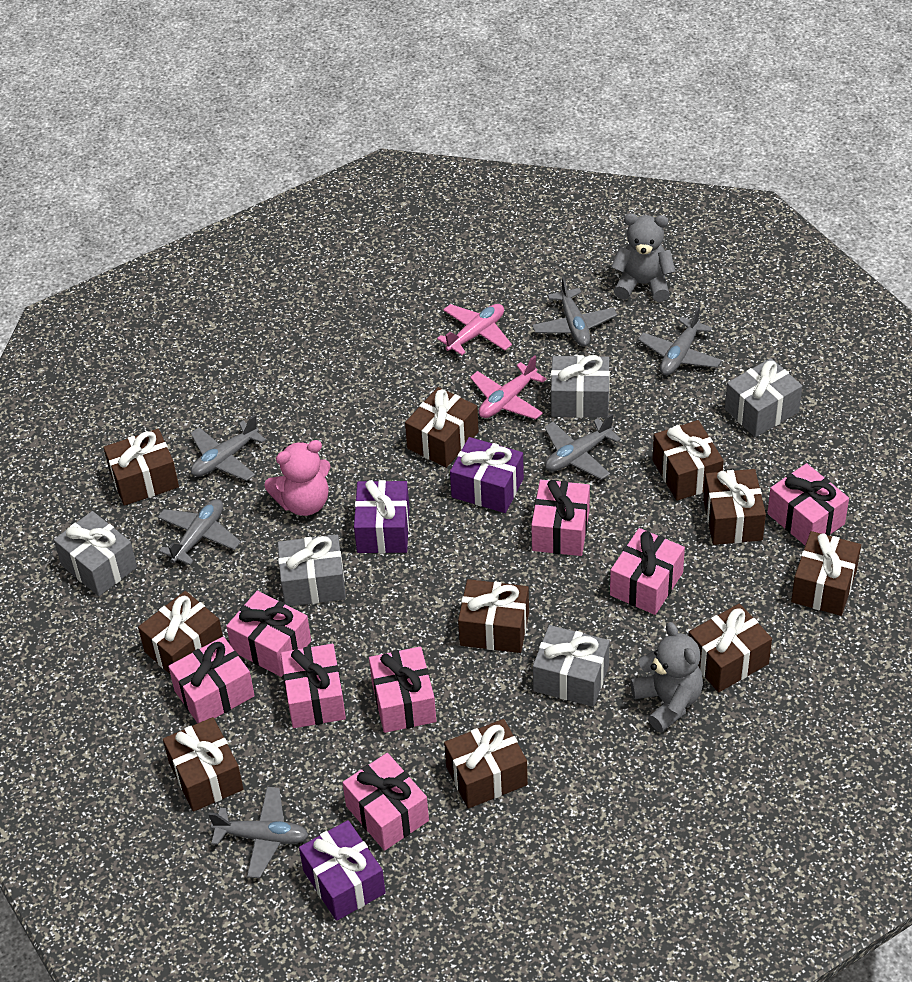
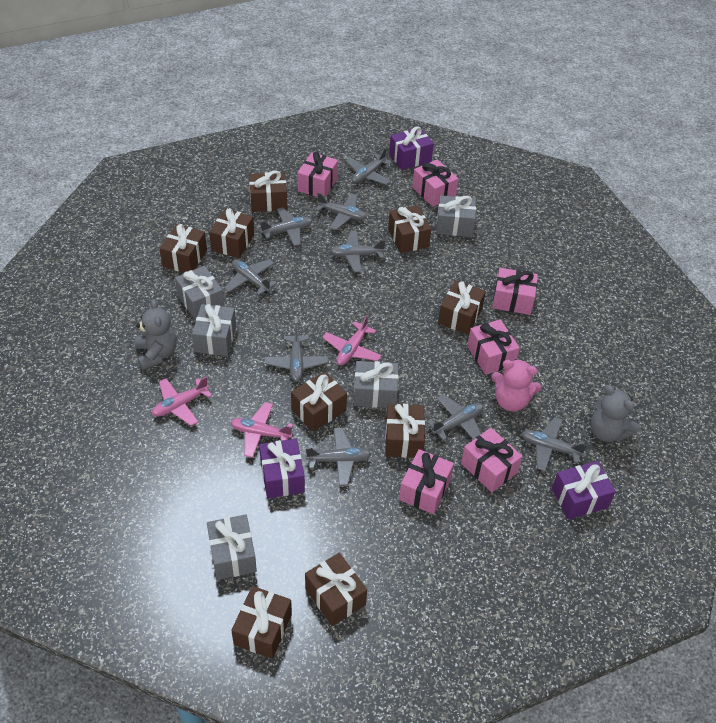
brown gift: 10 -> 9
grey plane: 6 -> 9
pink gift: 8 -> 6
pink plane: 2 -> 3

